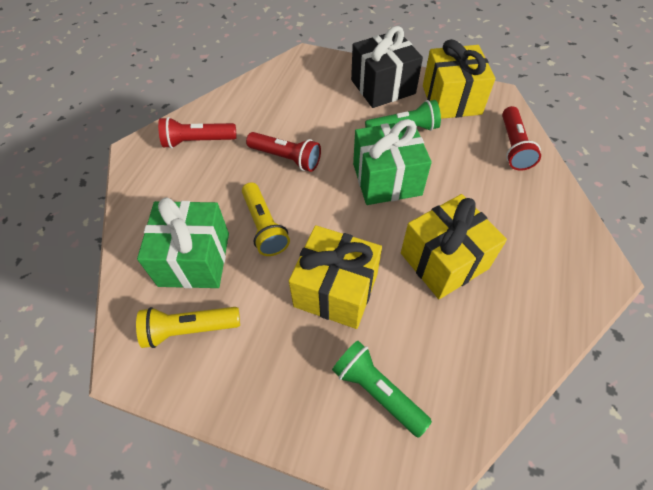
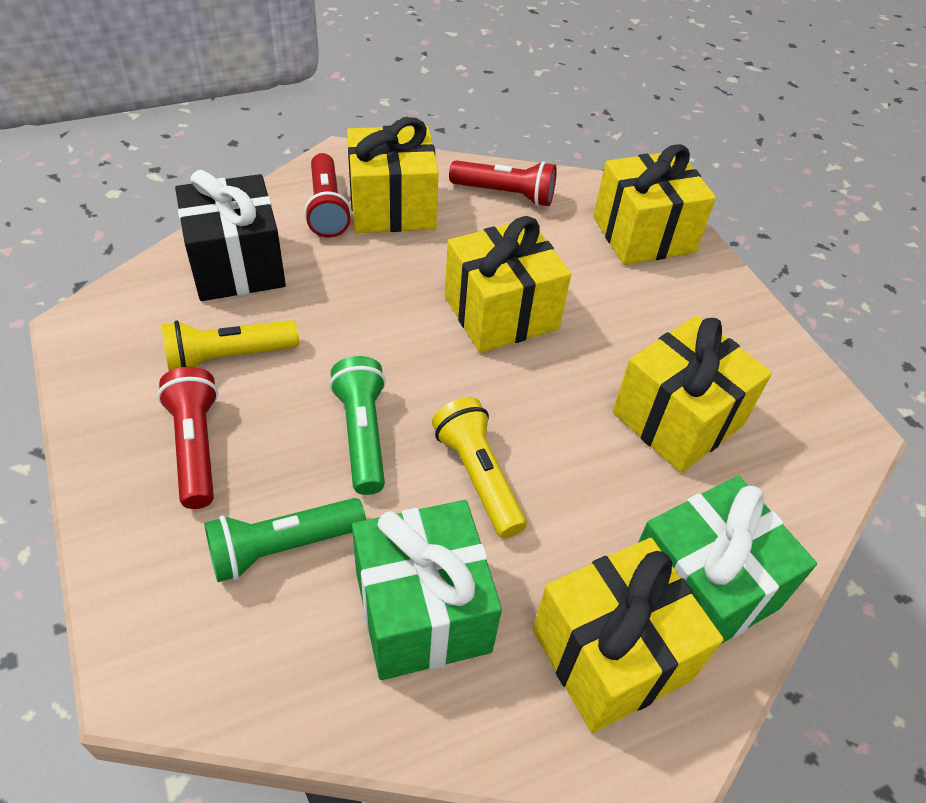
yellow gift: 3 -> 5

